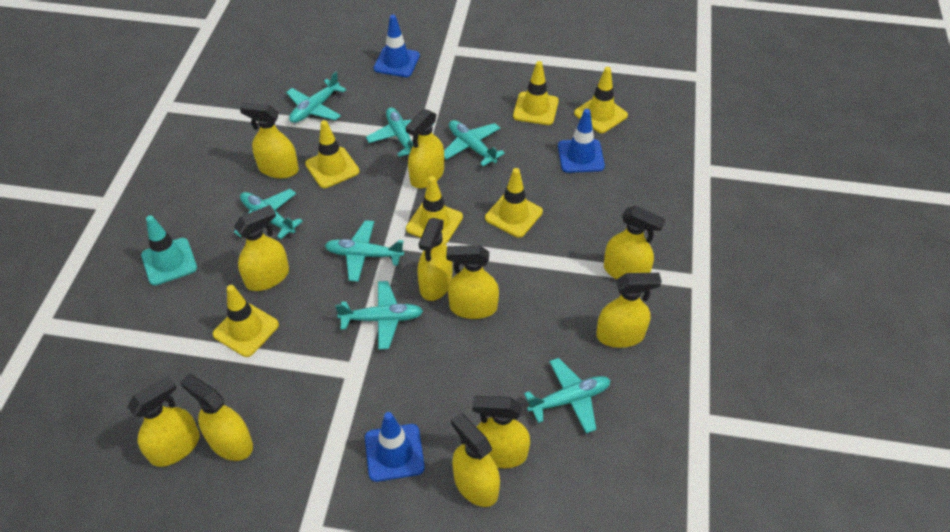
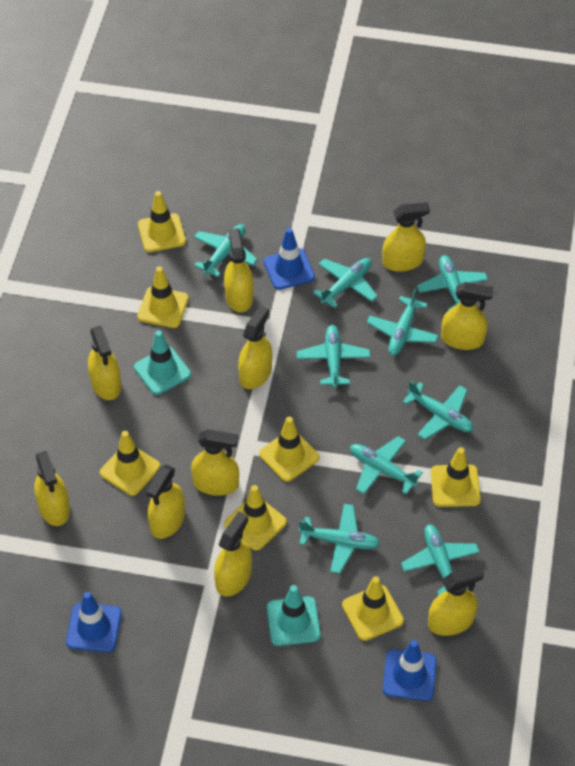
turquoise plane: 7 -> 9
turquoise traffic cone: 1 -> 2
yellow spray bottle: 11 -> 10
yellow traffic cone: 6 -> 7

